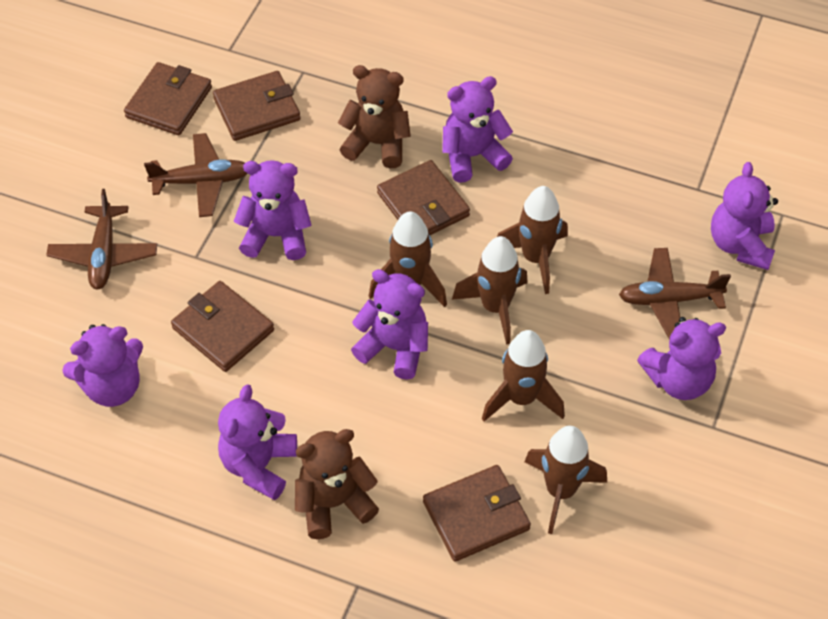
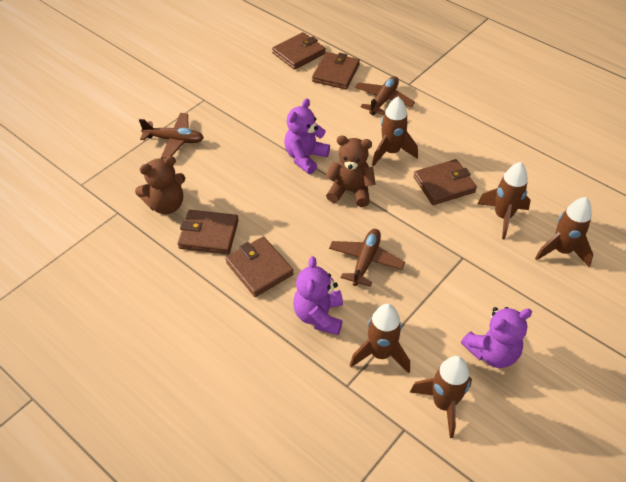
purple teddy bear: 7 -> 3

